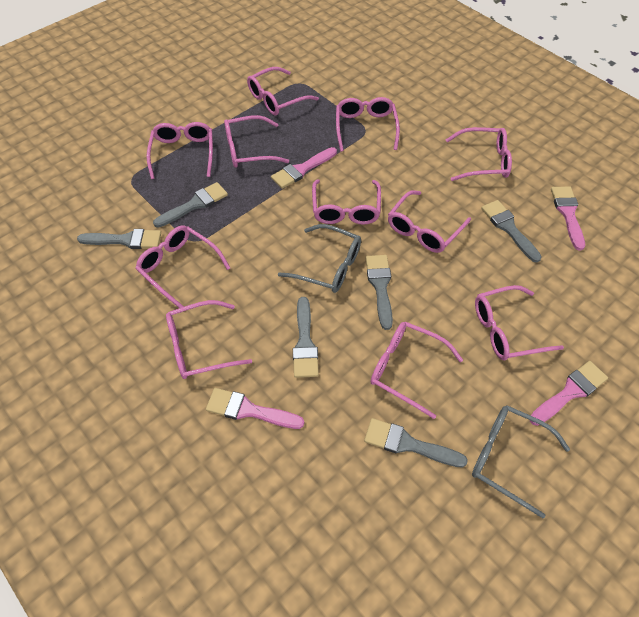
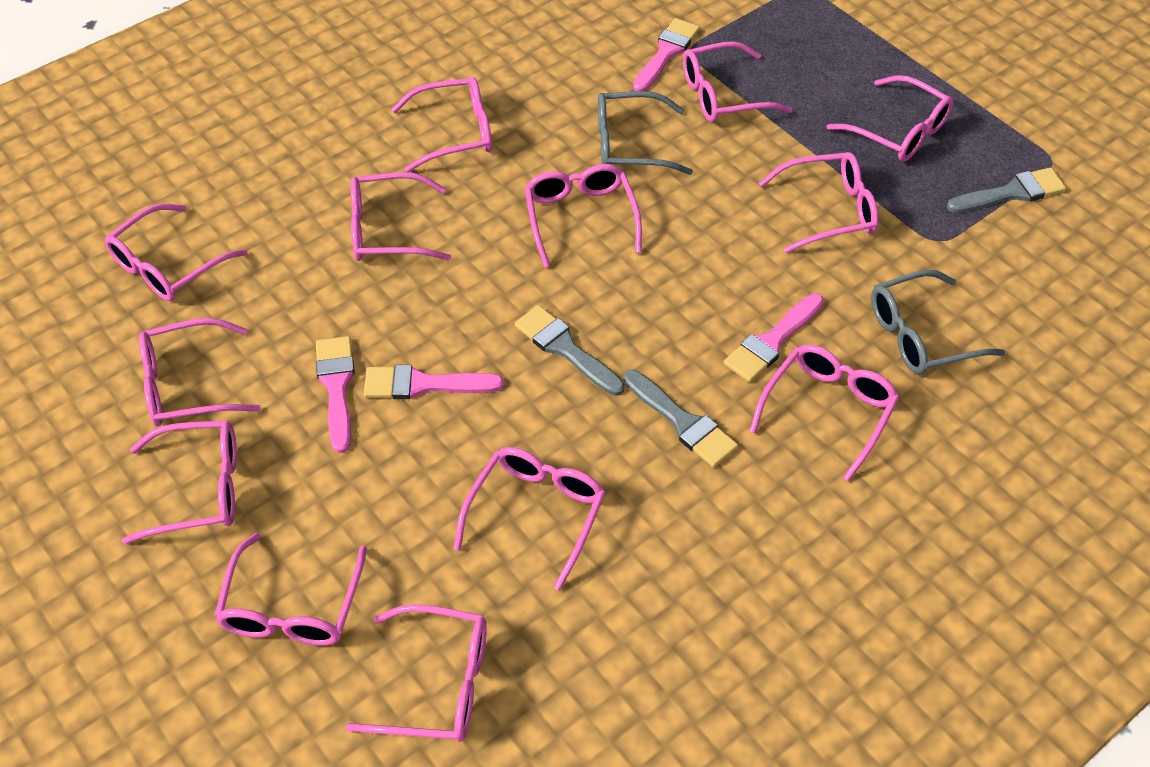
grey brush: 6 -> 3
pink glasses: 11 -> 13

